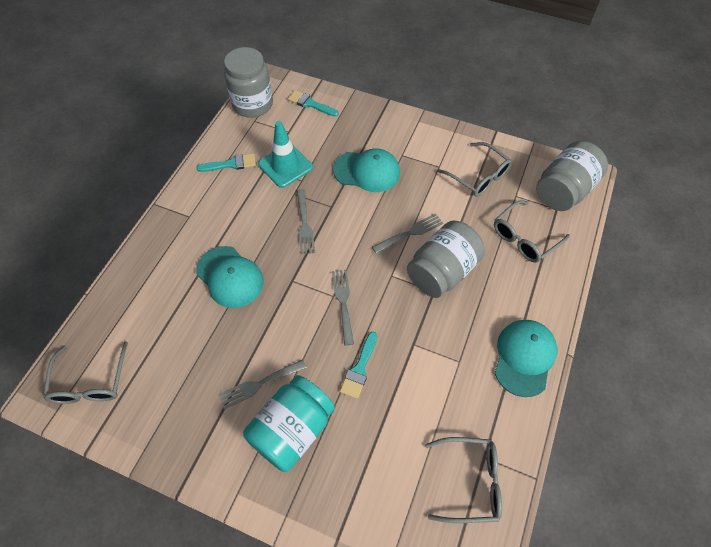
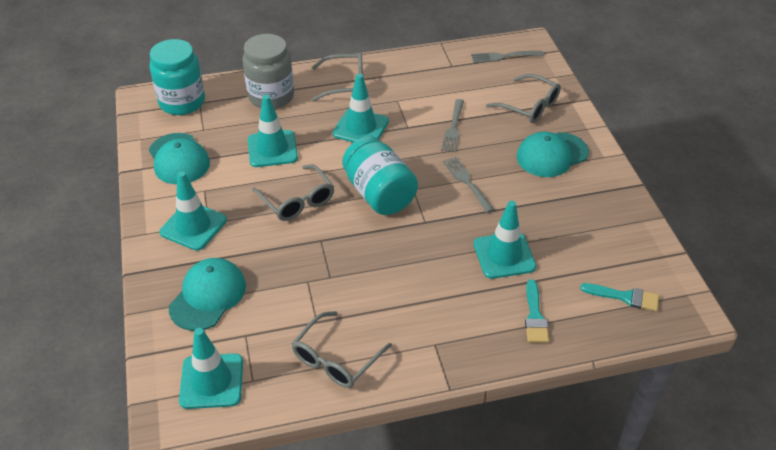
grey fork: 4 -> 3
grey jar: 3 -> 1
turquoise brush: 3 -> 2
turquoise jar: 1 -> 2
turquoise traffic cone: 1 -> 5

